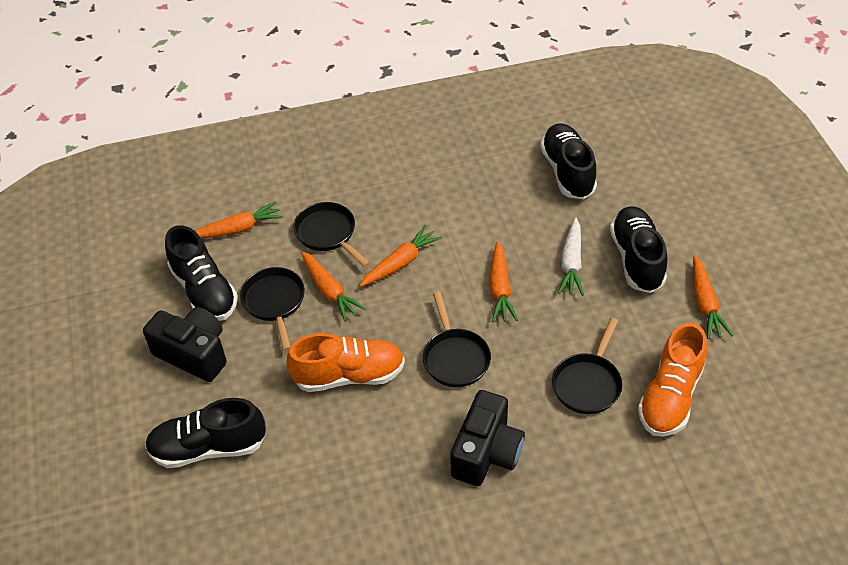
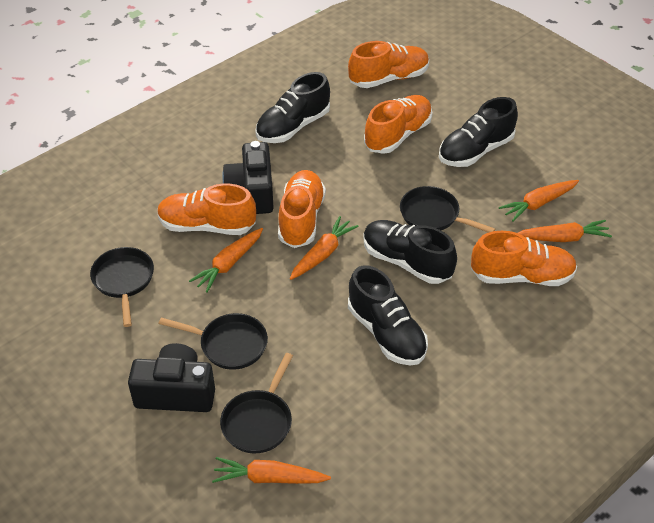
orange shoe: 2 -> 5
white carrot: 1 -> 0

